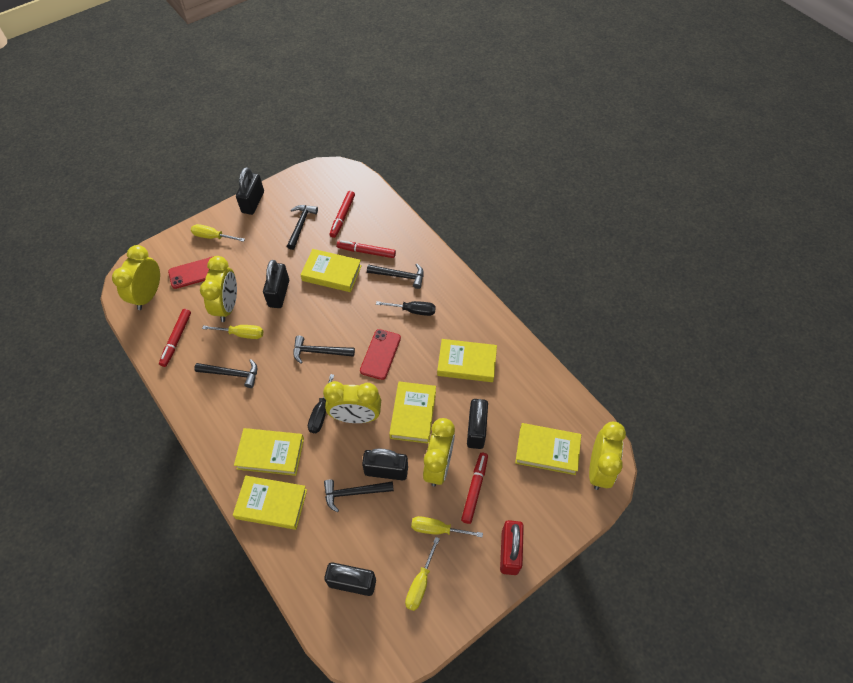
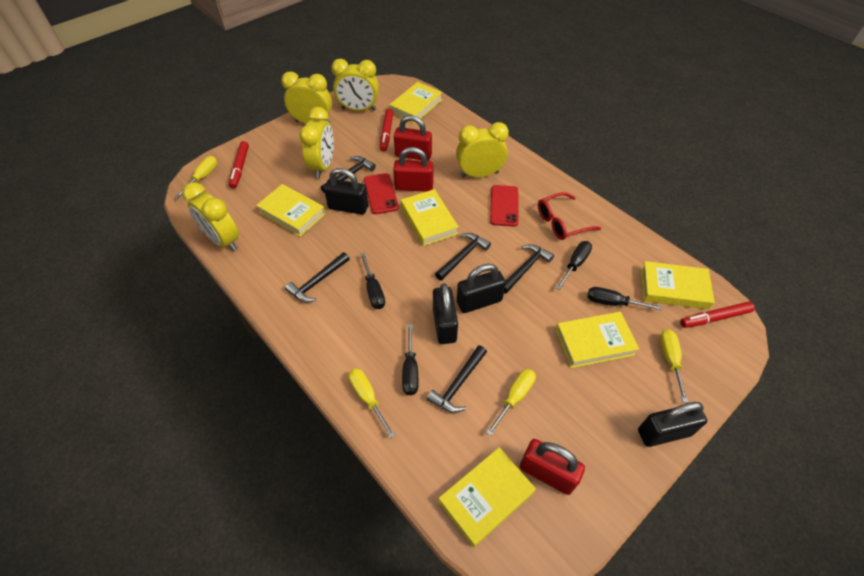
black padlock: 5 -> 4
black screwdriver: 2 -> 4
red glasses: 0 -> 1
red marker: 4 -> 3
red padlock: 1 -> 3

